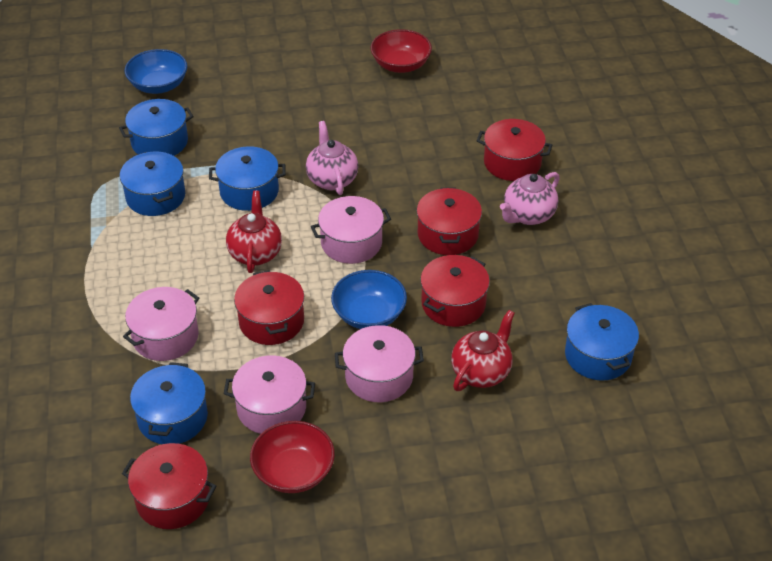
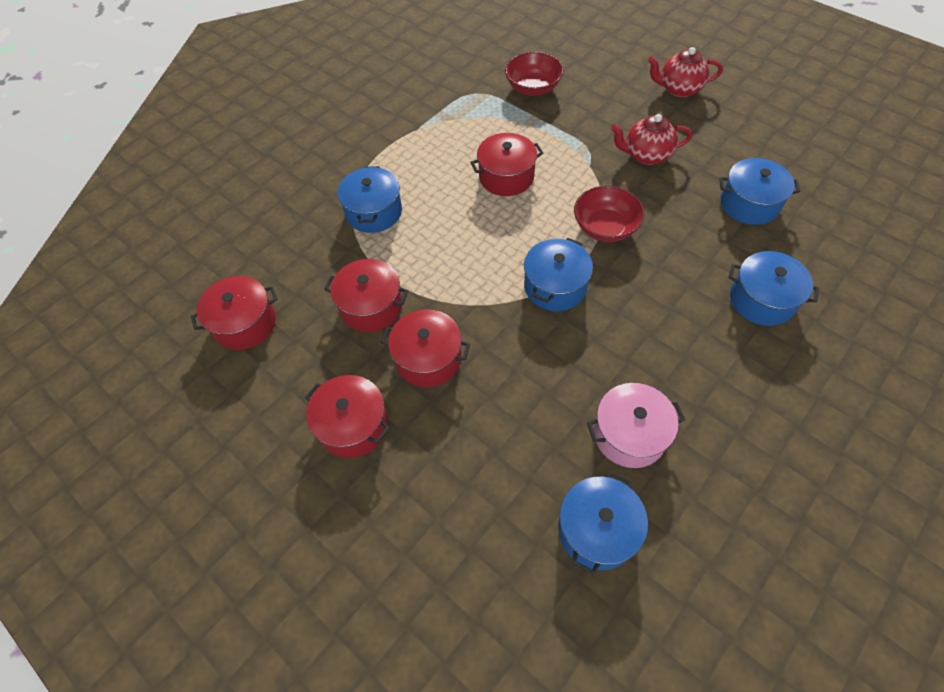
blue bowl: 2 -> 0
pink pot: 4 -> 1
pink teapot: 2 -> 0

